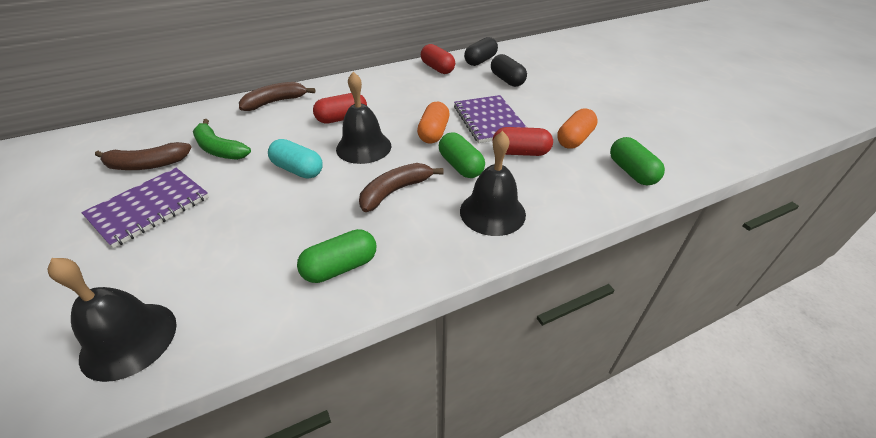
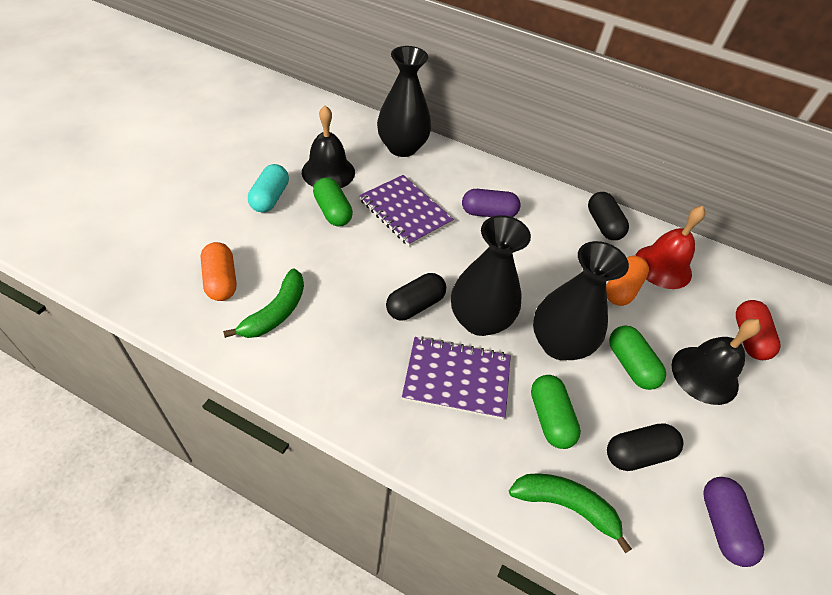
black bell: 3 -> 2
black capsule: 2 -> 3
black vase: 0 -> 3
brown banana: 3 -> 0
green banana: 1 -> 2
purple capsule: 0 -> 2
red bell: 0 -> 1
red capsule: 3 -> 1

